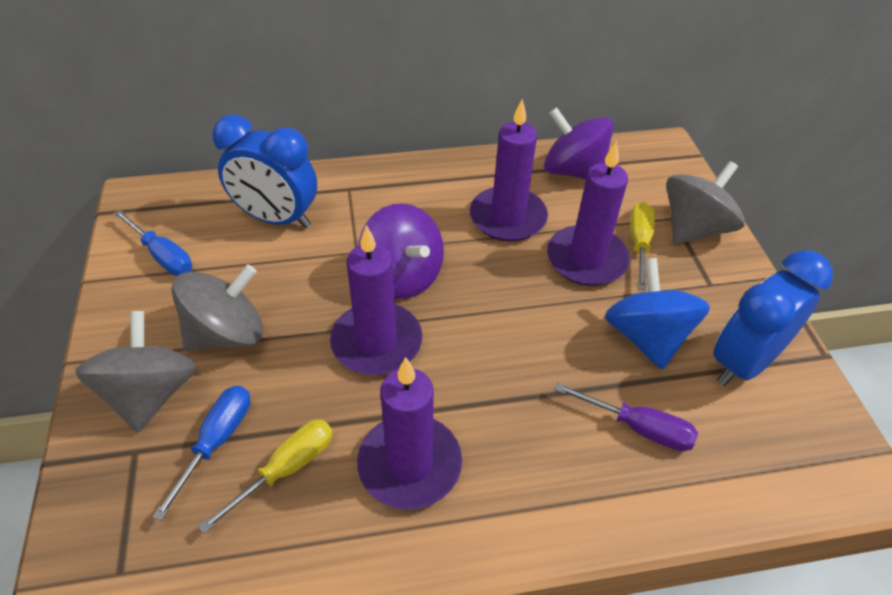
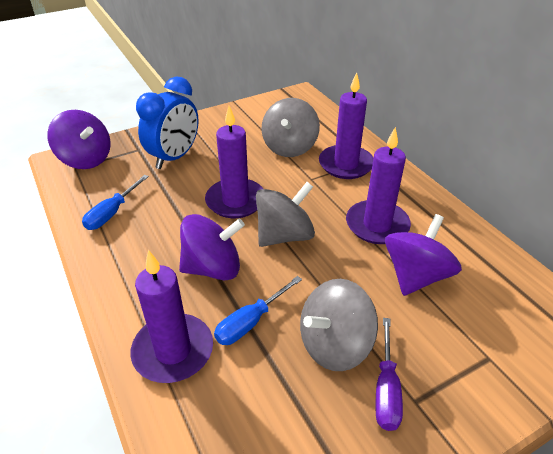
blue clock: 2 -> 1
blue spinning top: 1 -> 0
purple spinning top: 2 -> 3
yellow screwdriver: 2 -> 0

